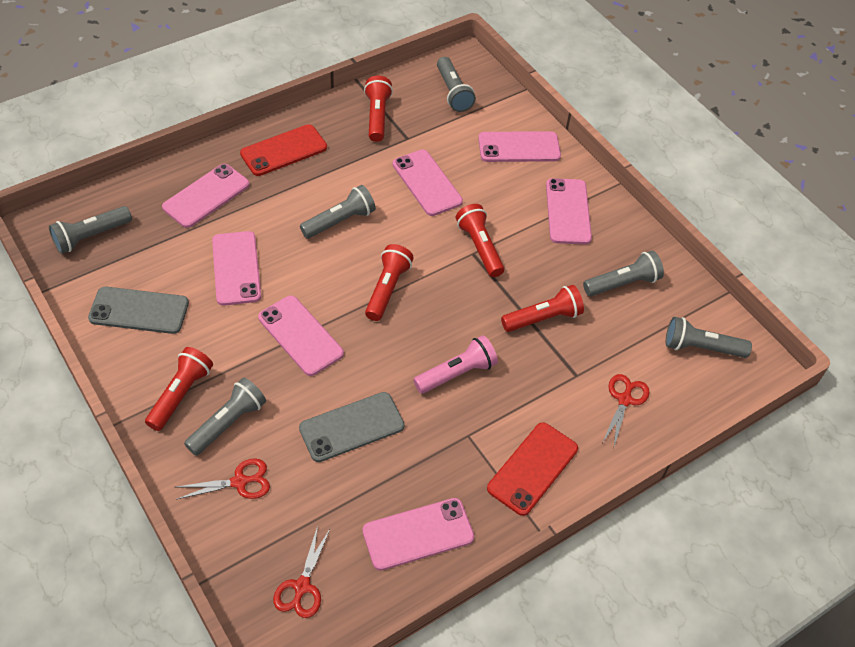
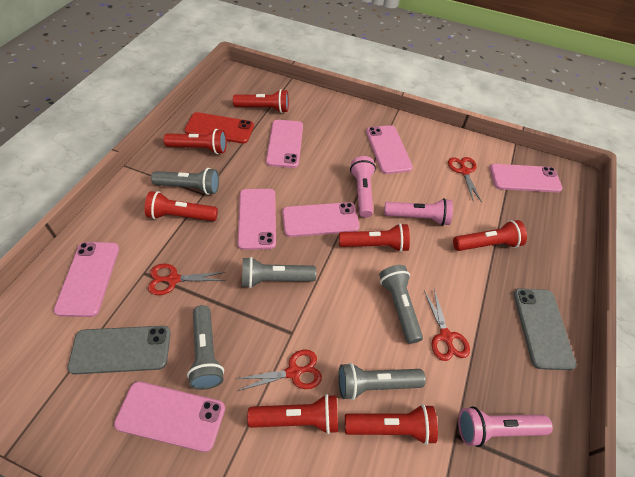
grey flashlight: 6 -> 5
pink flashlight: 1 -> 3
red flashlight: 5 -> 7
red phone: 2 -> 1
red scissors: 3 -> 4

